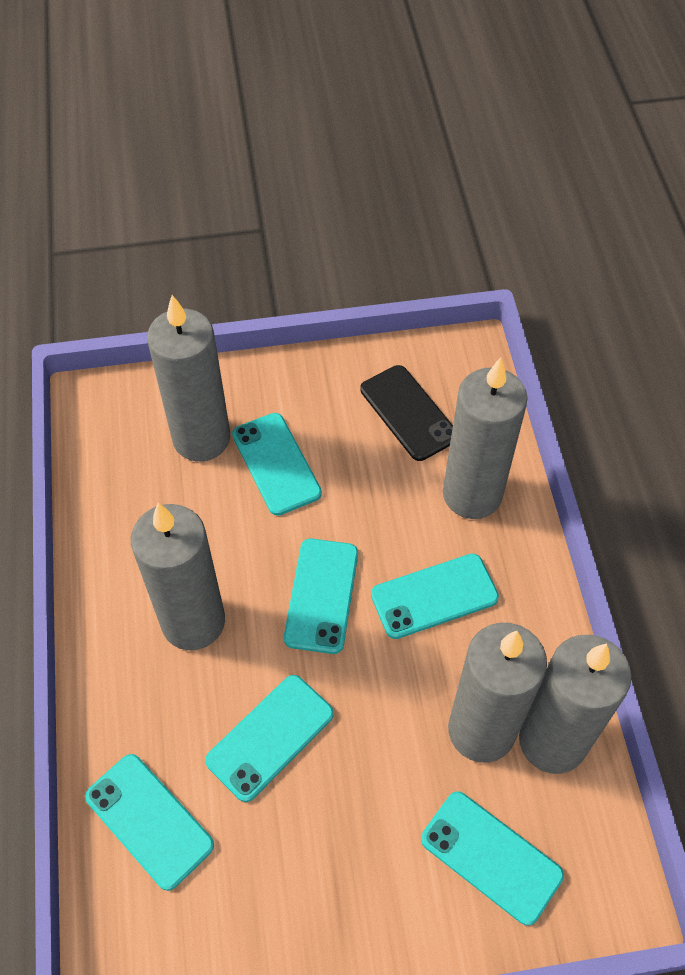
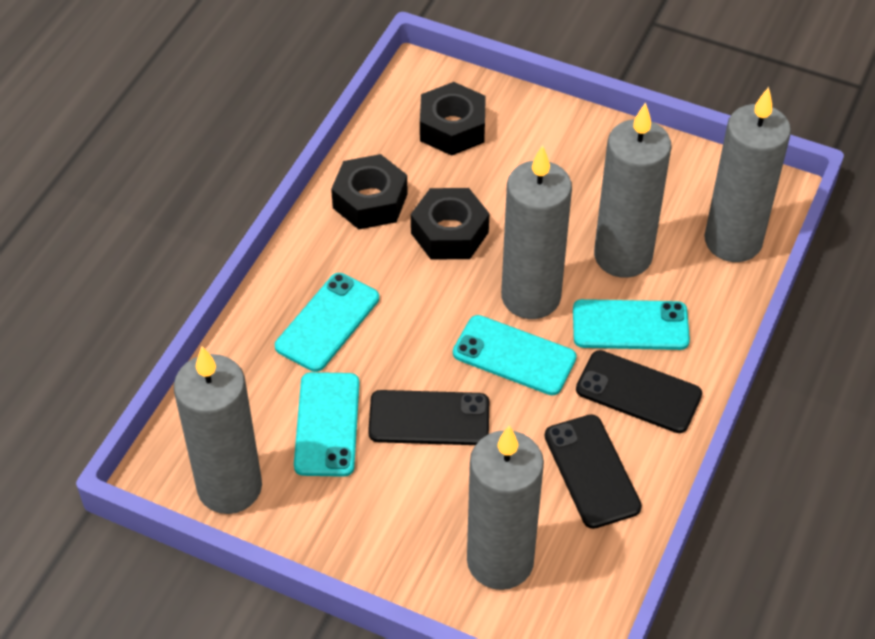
black nut: 0 -> 3
black phone: 1 -> 3
turquoise phone: 6 -> 4

